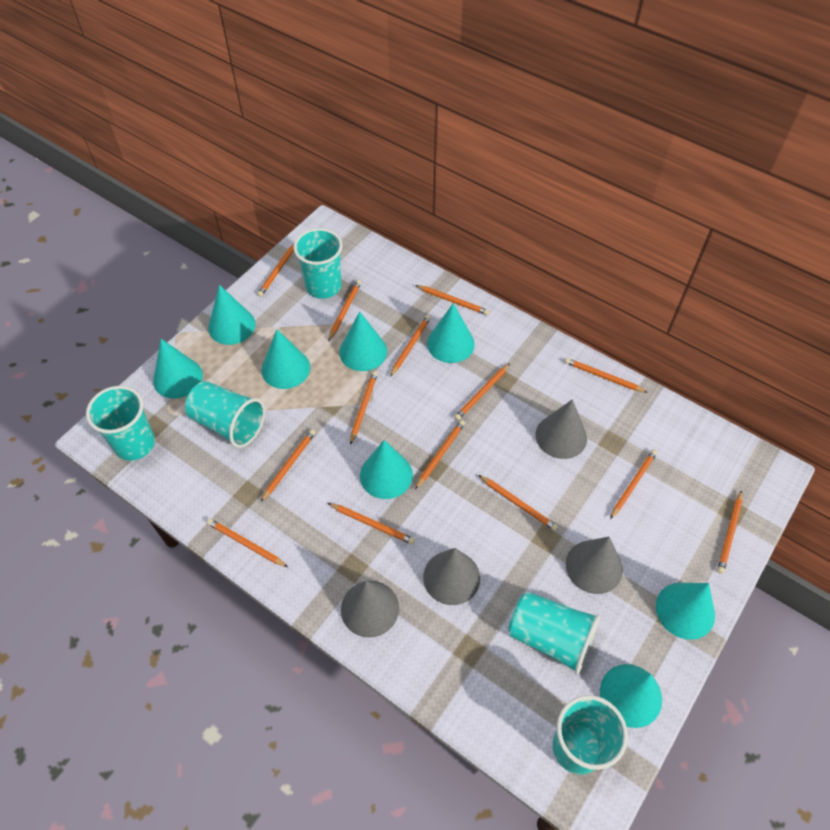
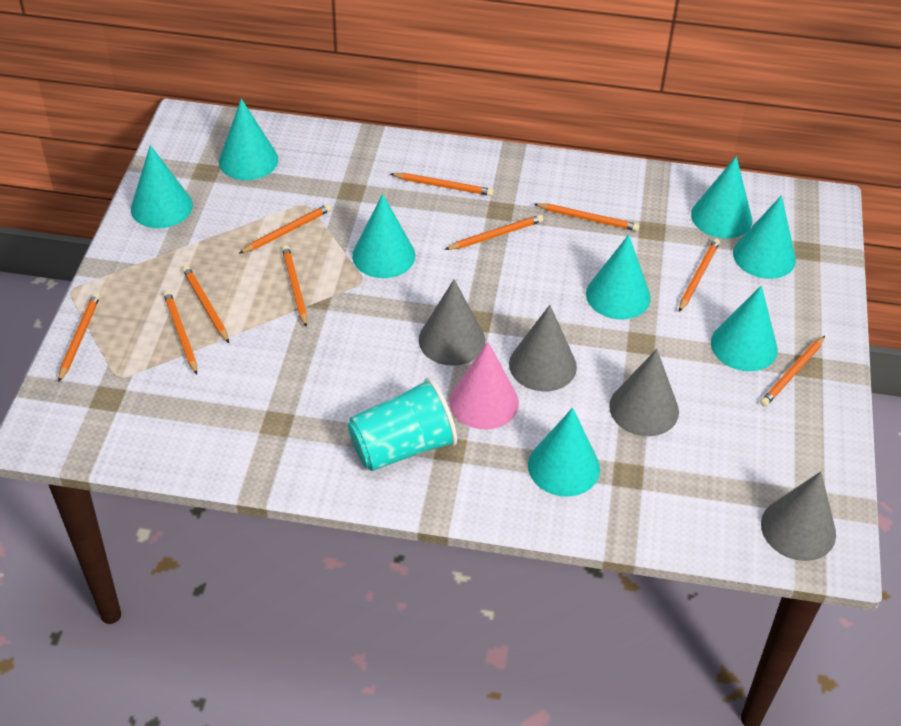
orange pencil: 14 -> 10
pink cone: 0 -> 1
turquoise cup: 5 -> 1

